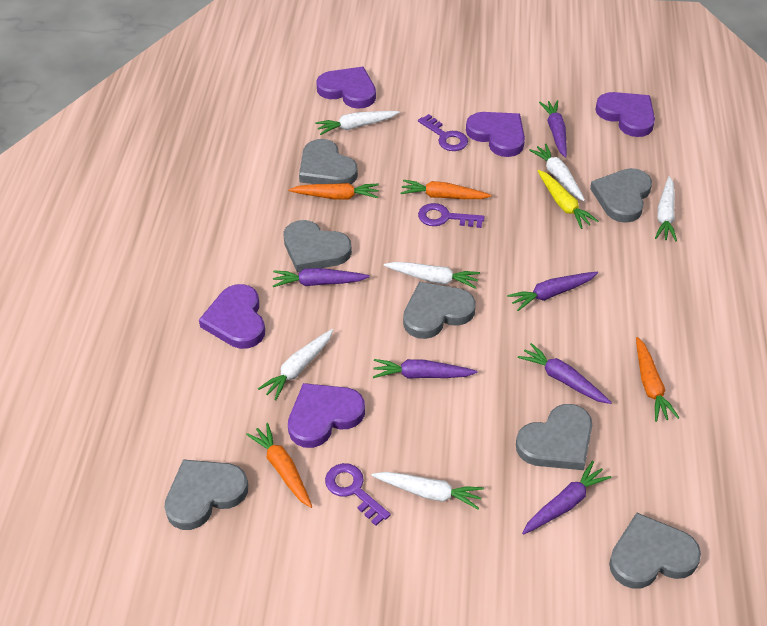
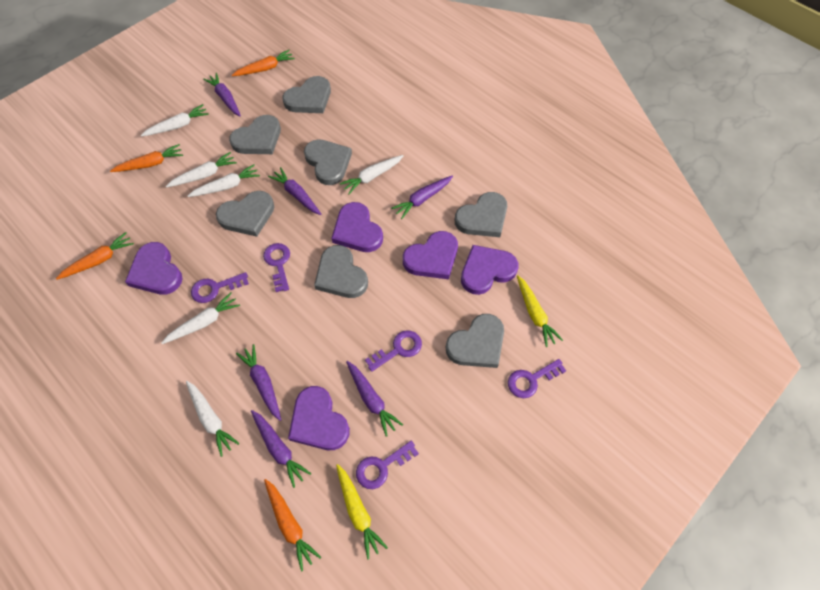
purple key: 3 -> 5
yellow carrot: 1 -> 2

